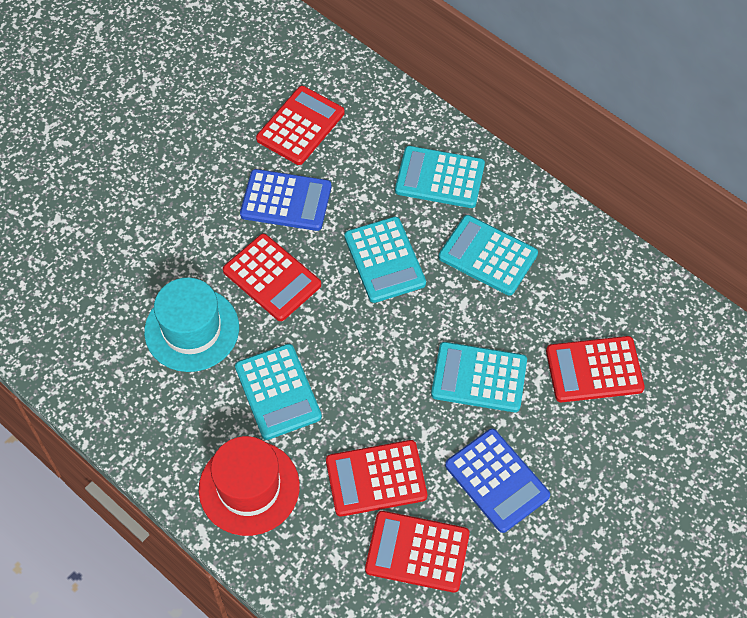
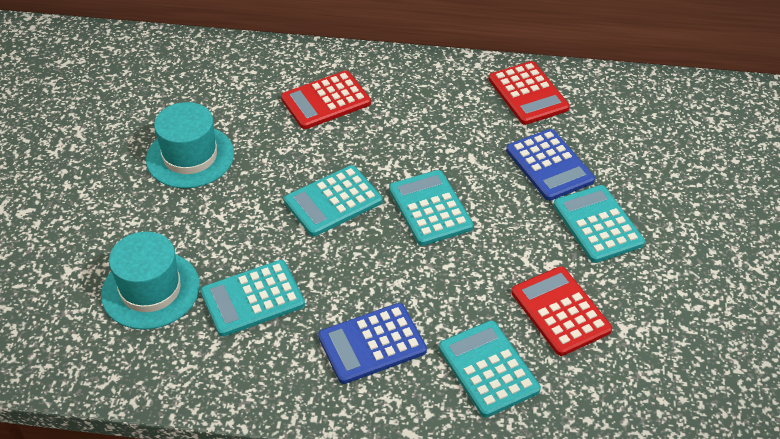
red calculator: 5 -> 3
red hat: 1 -> 0
turquoise hat: 1 -> 2

